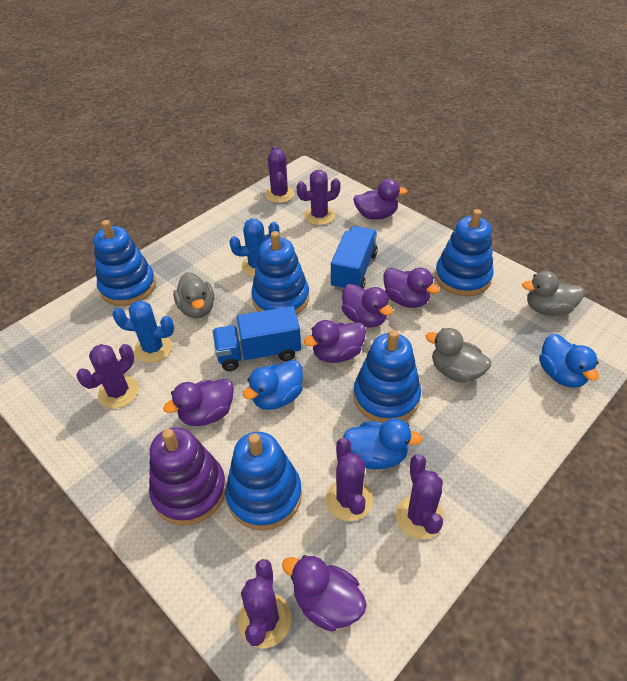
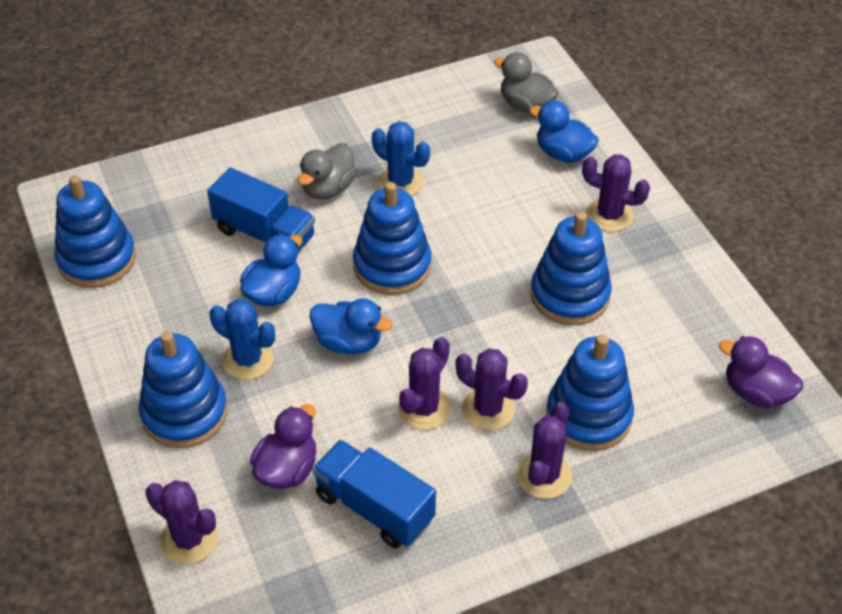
grey duck: 3 -> 2
purple cactus: 6 -> 5
purple duck: 6 -> 2
purple stacking toy: 1 -> 0

